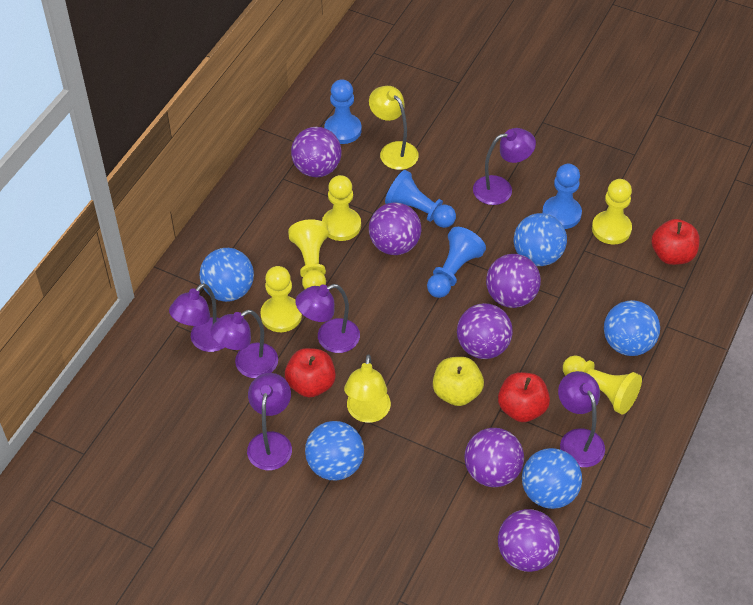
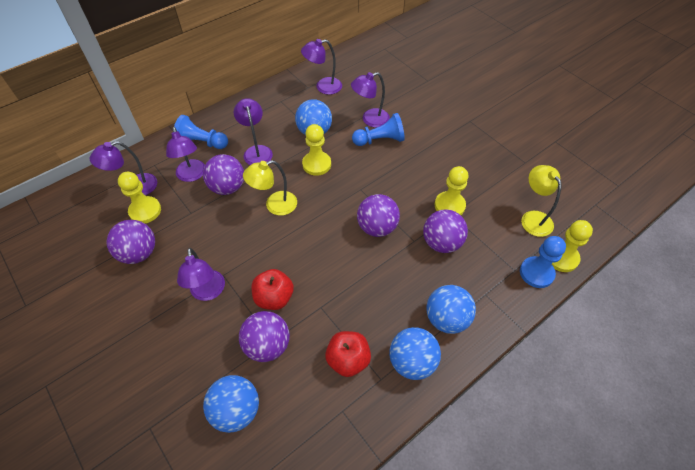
blue ball: 5 -> 4
blue pawn: 4 -> 3
purple ball: 6 -> 5
red apple: 3 -> 2
yellow apple: 1 -> 0
yellow pawn: 5 -> 4

